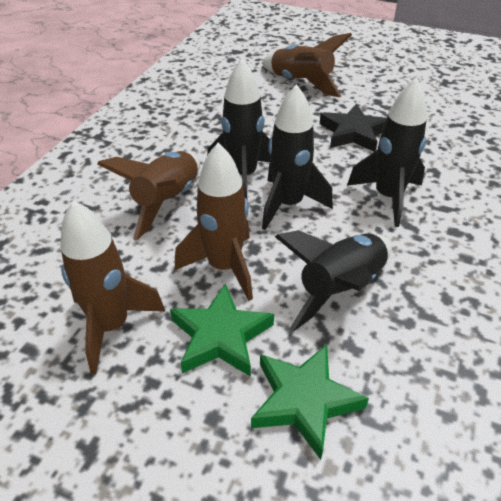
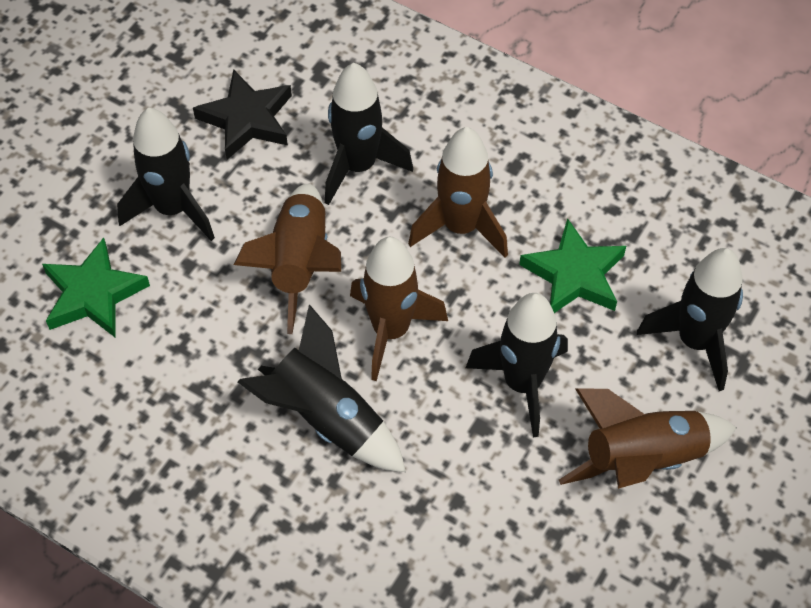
black rocket: 4 -> 5

